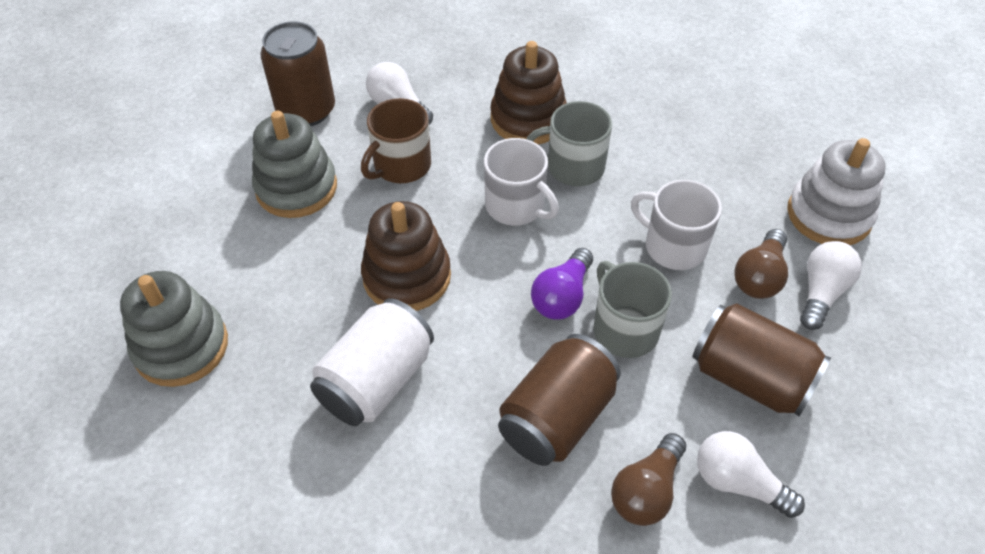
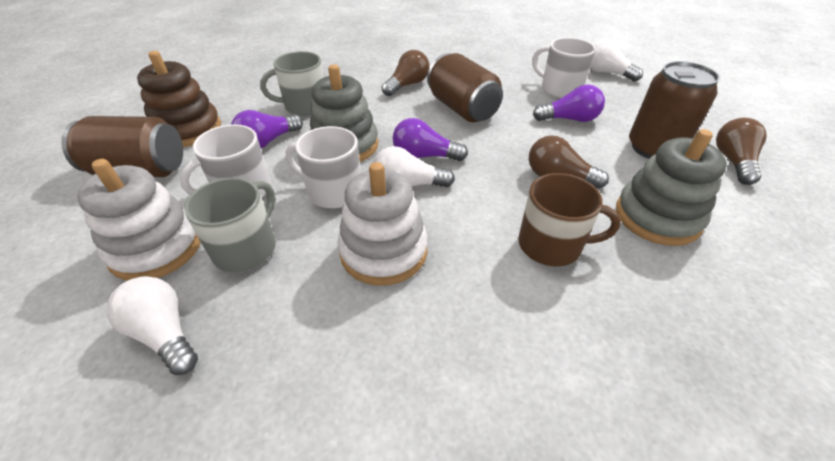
brown light bulb: 2 -> 3
brown stacking toy: 2 -> 1
purple light bulb: 1 -> 3
white can: 1 -> 0
white mug: 2 -> 3
white stacking toy: 1 -> 2

